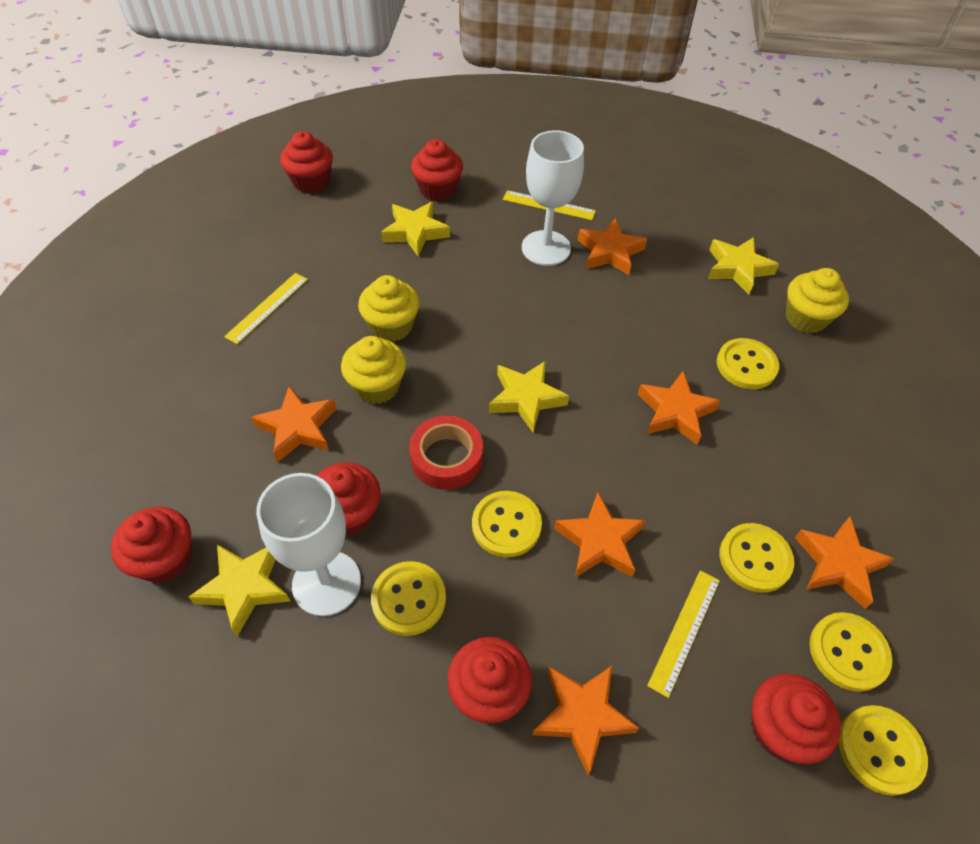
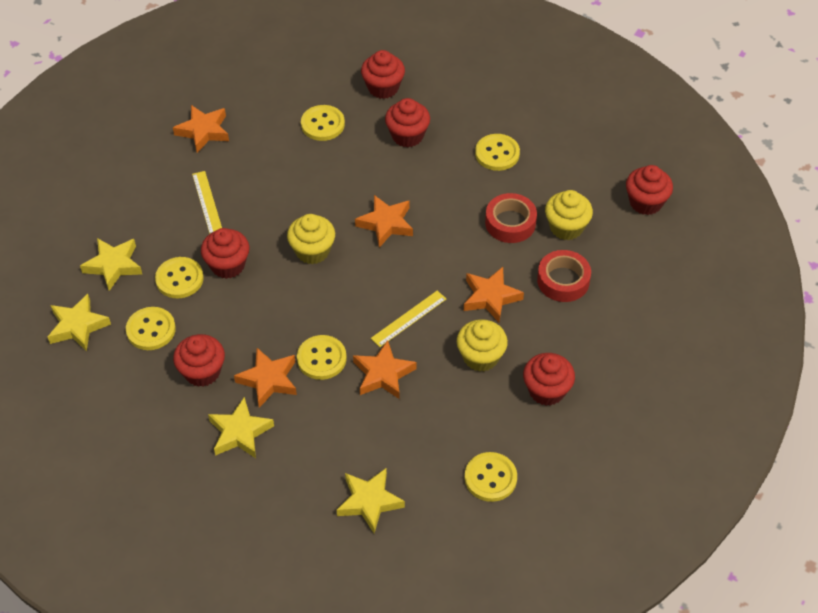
orange star: 6 -> 5
red tape: 1 -> 2
white goblet: 2 -> 0
yellow ruler: 3 -> 2

